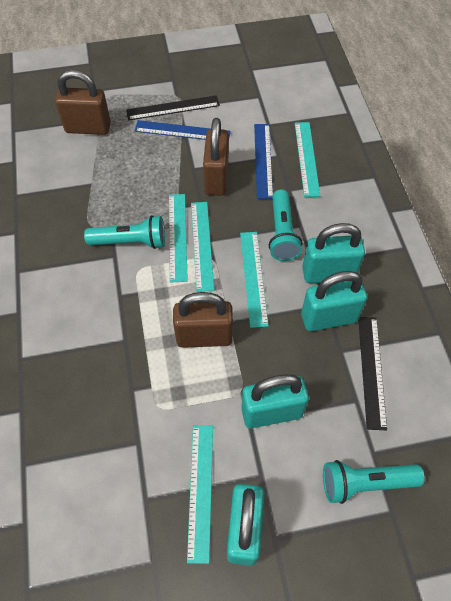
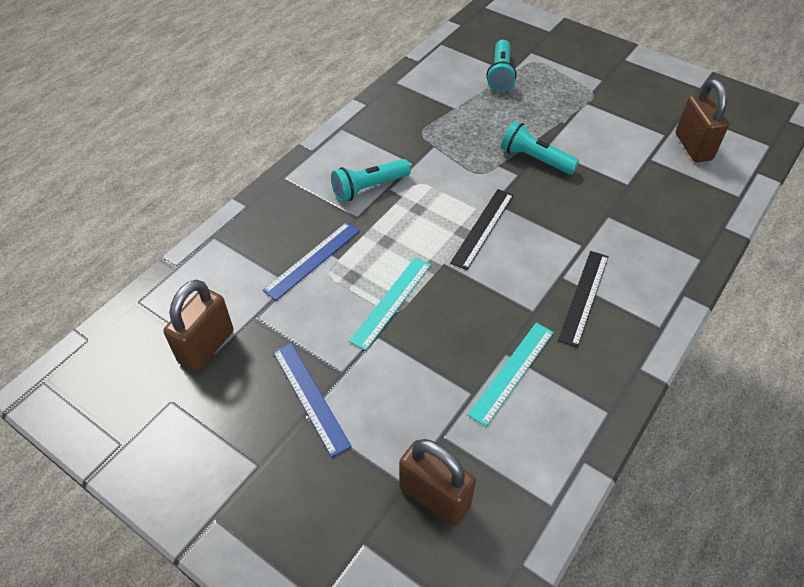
turquoise padlock: 4 -> 0
turquoise ruler: 5 -> 2

